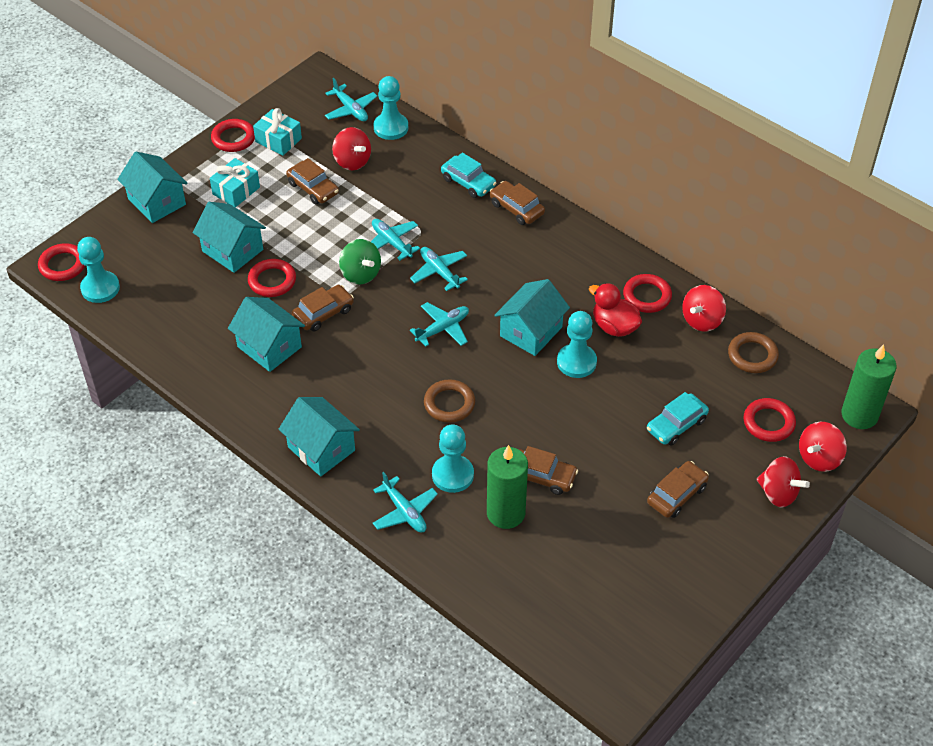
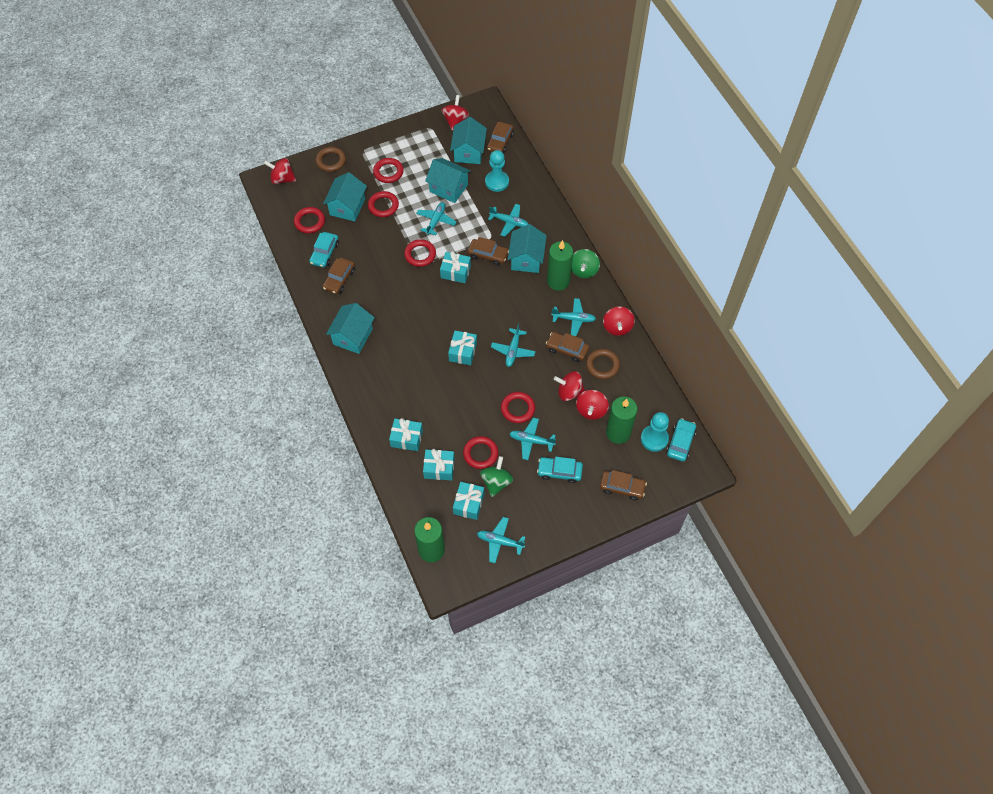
green candle: 2 -> 3
green spinning top: 1 -> 2
red duck: 1 -> 0
red ring: 5 -> 6
red spinning top: 4 -> 5
turquoise car: 2 -> 3
turquoise gift: 2 -> 5
turquoise pawn: 4 -> 2
turquoise plane: 5 -> 6

